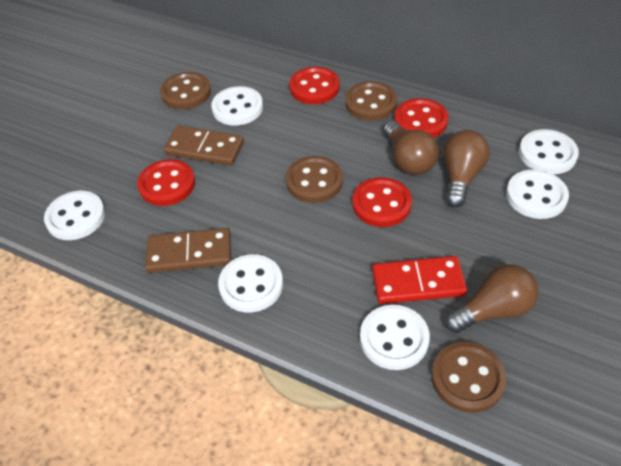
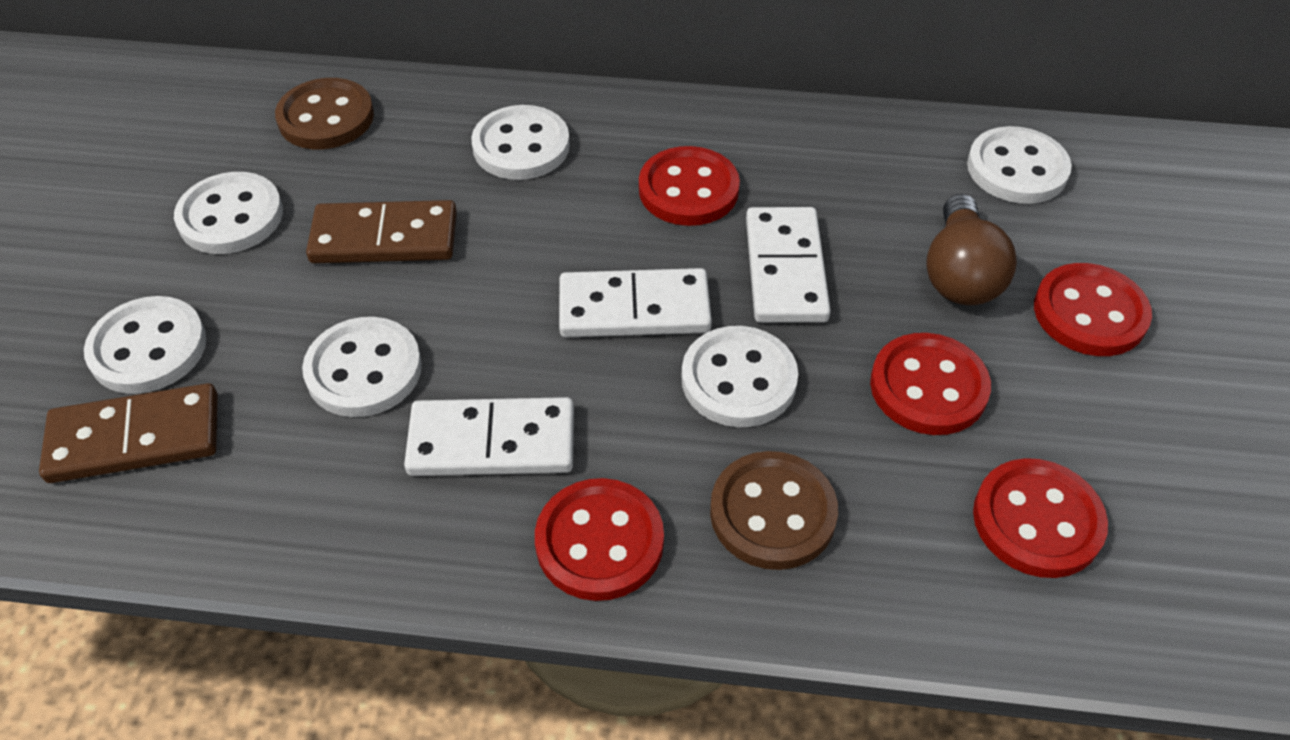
brown button: 4 -> 2
brown light bulb: 3 -> 1
red button: 4 -> 5
red domino: 1 -> 0
white domino: 0 -> 3

